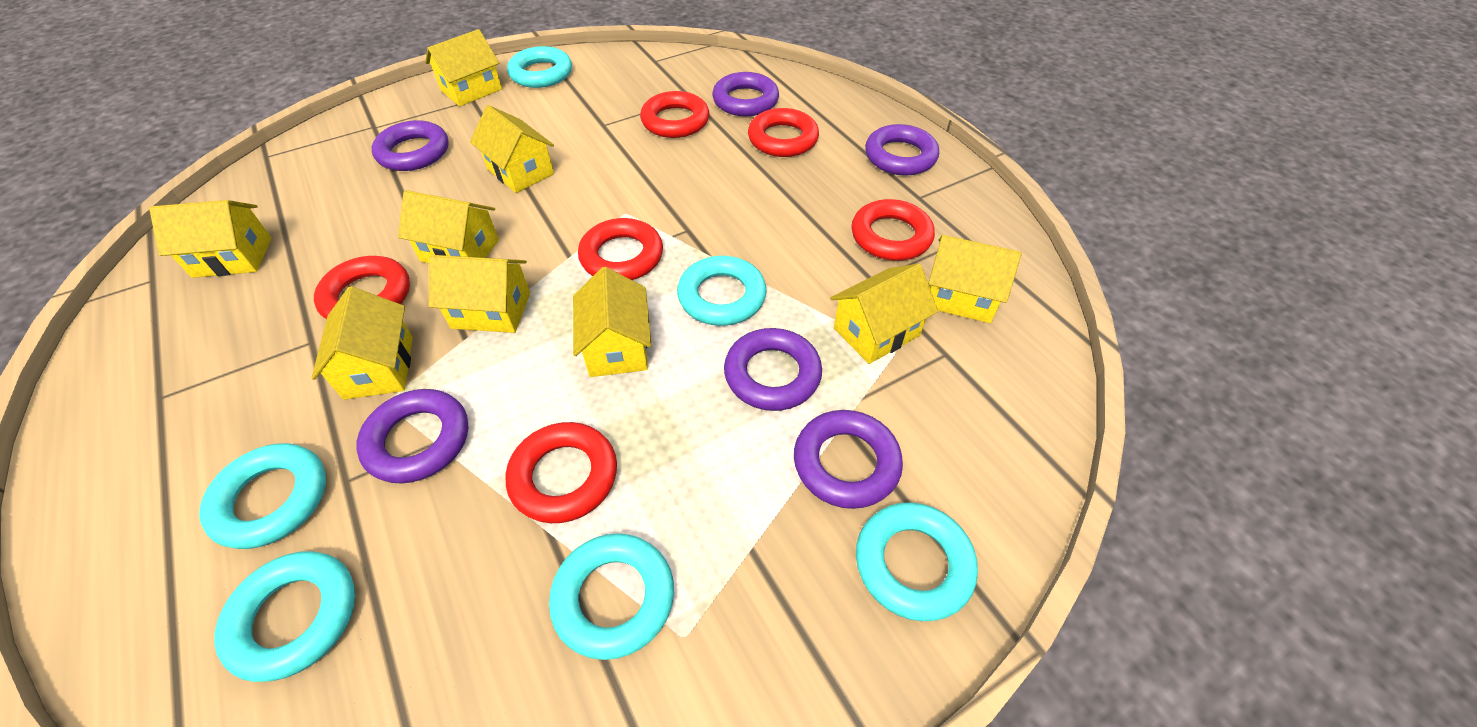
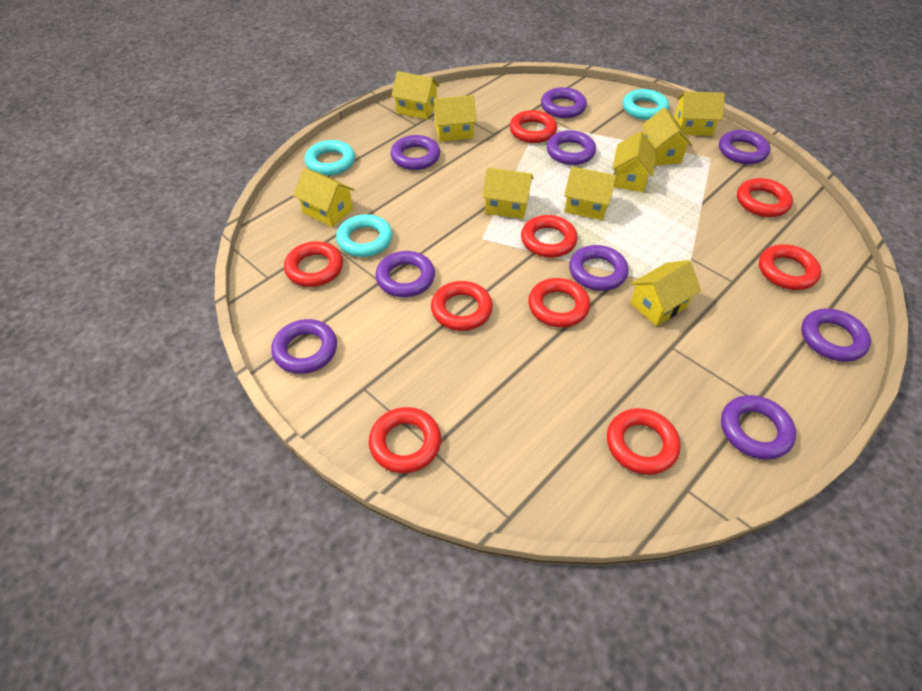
purple ring: 6 -> 9
red ring: 6 -> 9
turquoise ring: 6 -> 3

